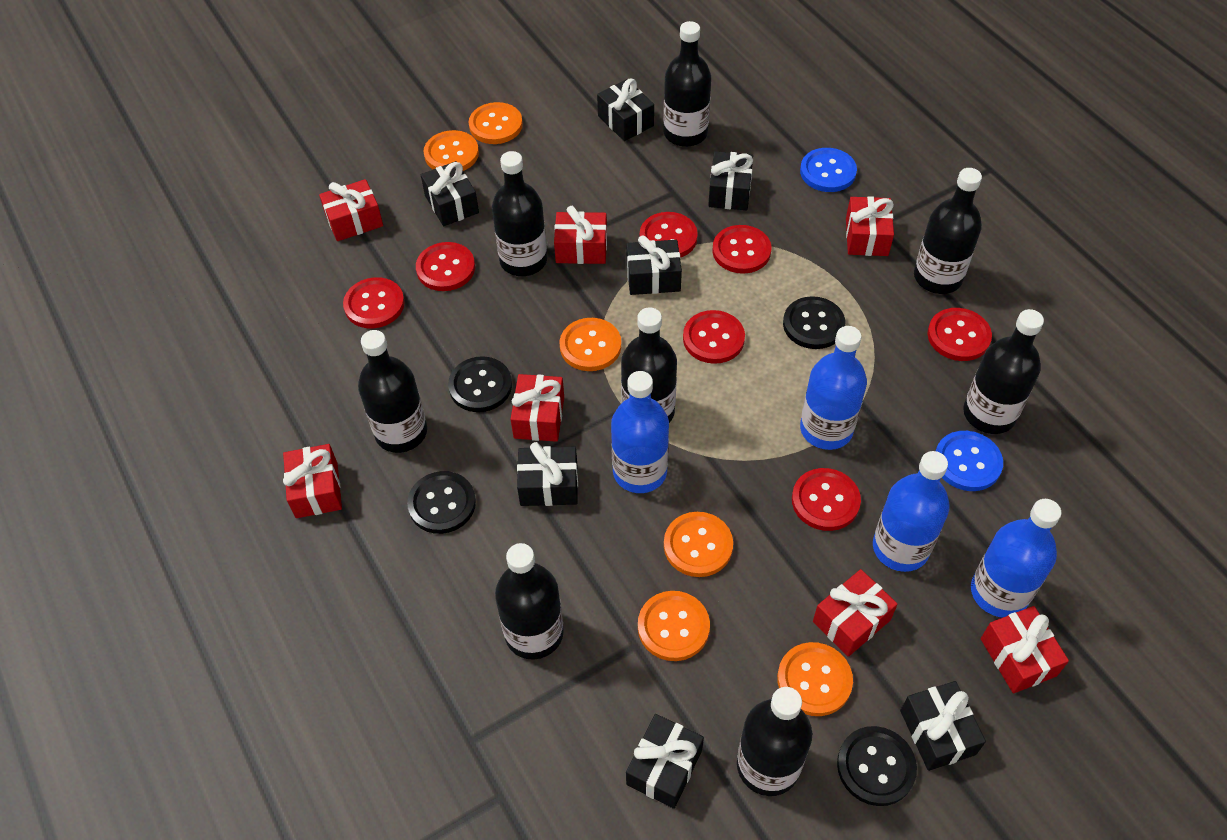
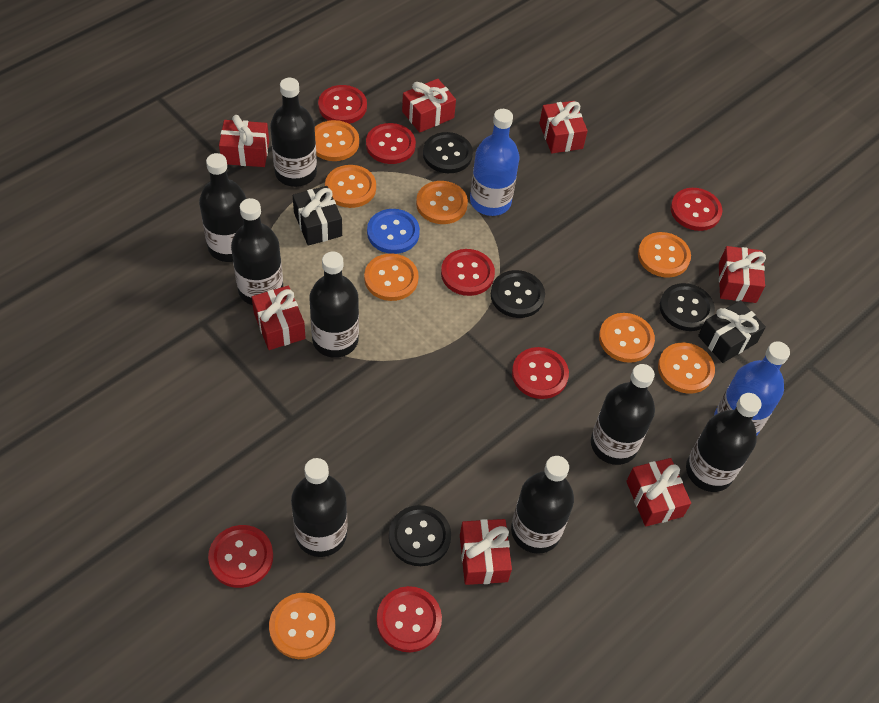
black gift: 7 -> 2
blue bottle: 4 -> 2
blue button: 2 -> 1
orange button: 6 -> 8

